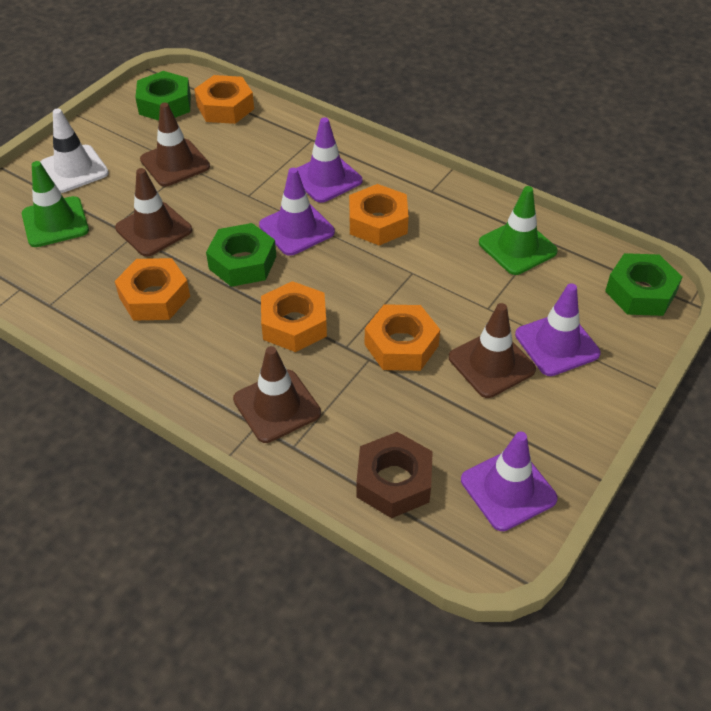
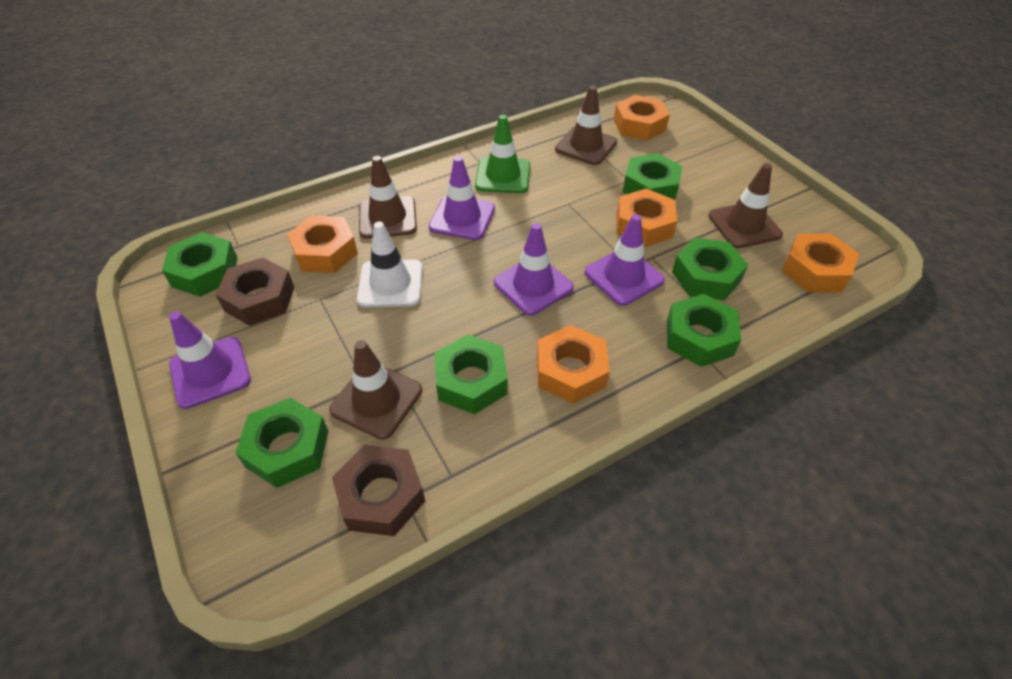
brown nut: 1 -> 2
green nut: 3 -> 6
green traffic cone: 2 -> 1

